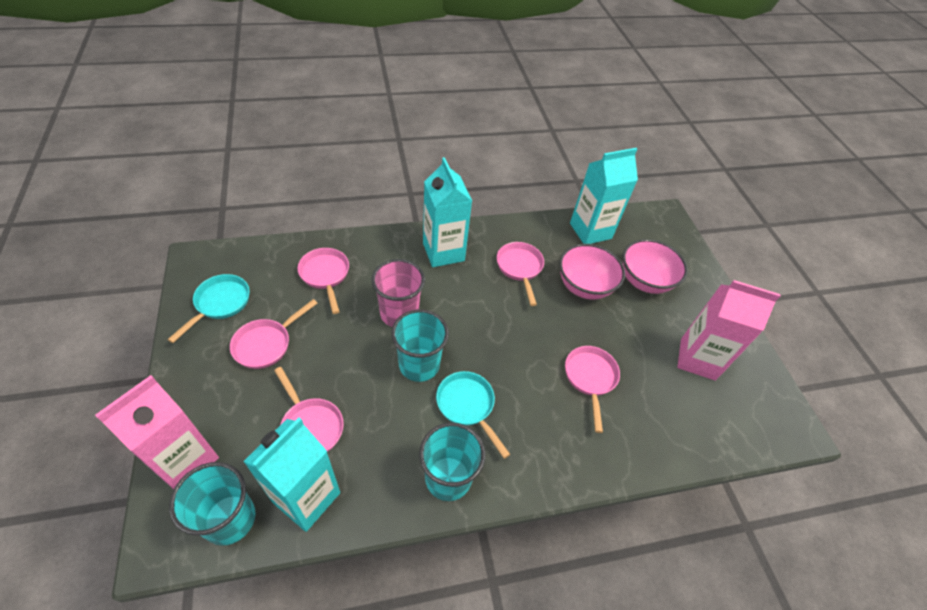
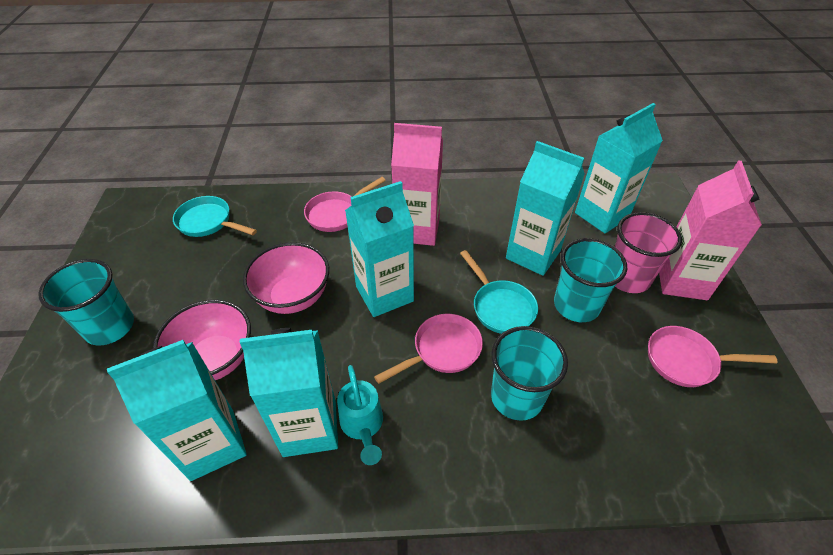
pink pan: 5 -> 3
turquoise carton: 3 -> 5
turquoise watering can: 0 -> 1

